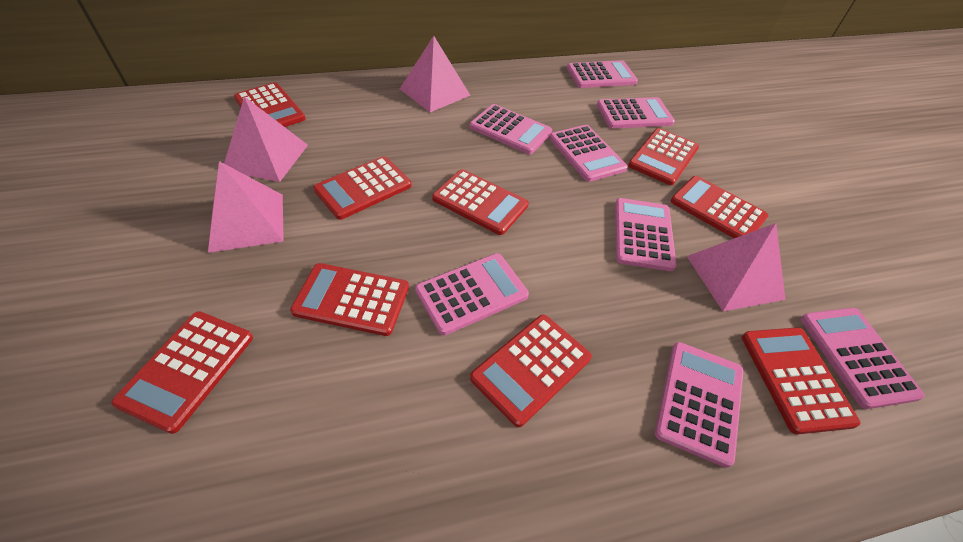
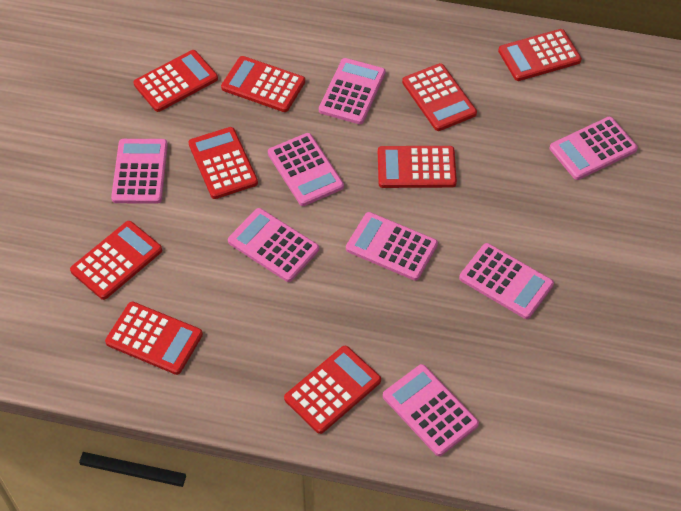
pink pyramid: 4 -> 0

